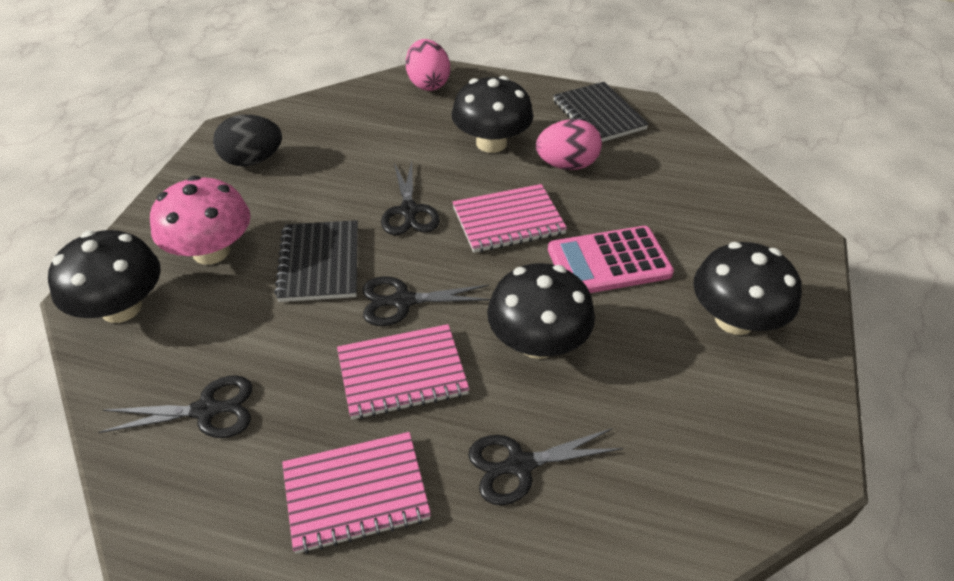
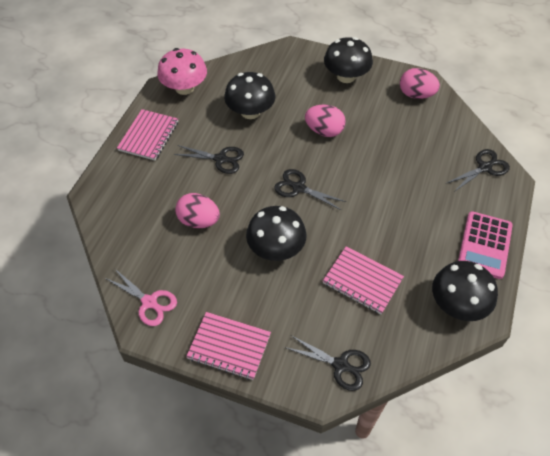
black egg: 1 -> 0
black notebook: 2 -> 0
pink egg: 2 -> 3
pink scissors: 0 -> 1

